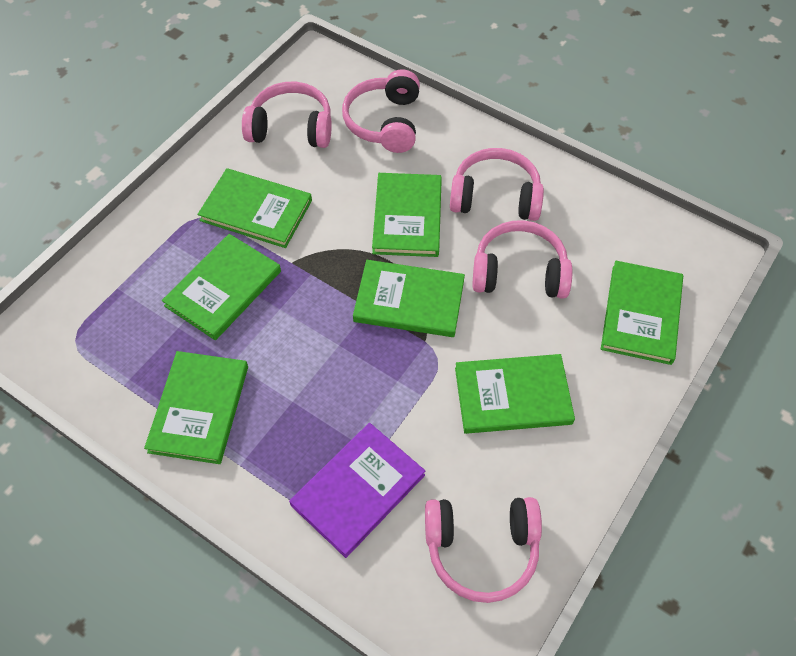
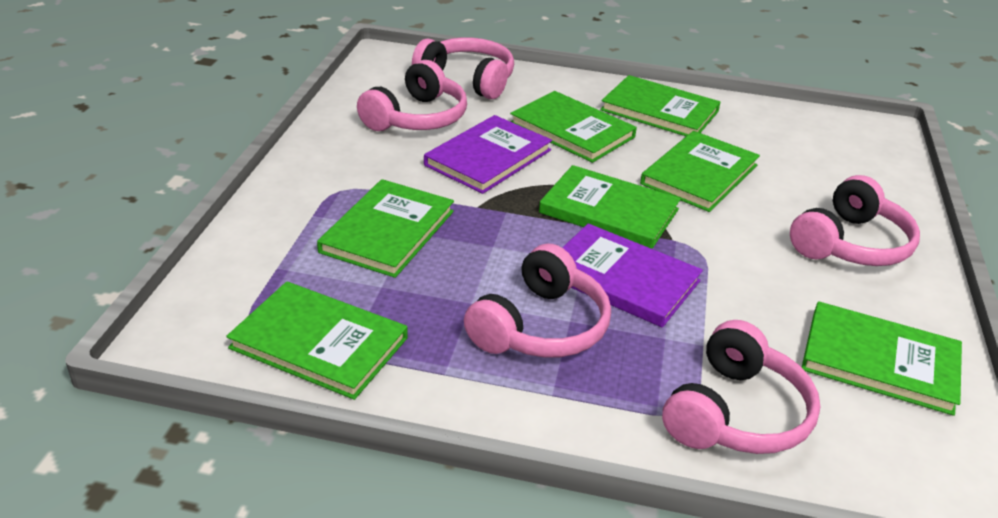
purple book: 1 -> 2

